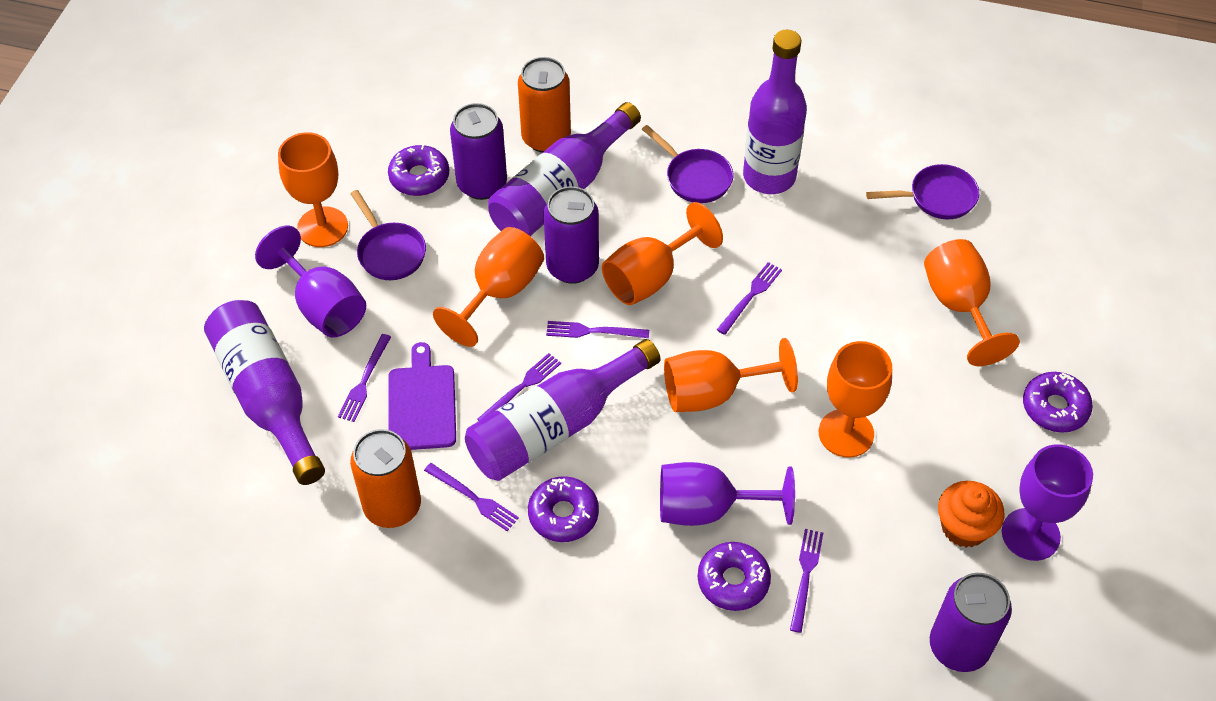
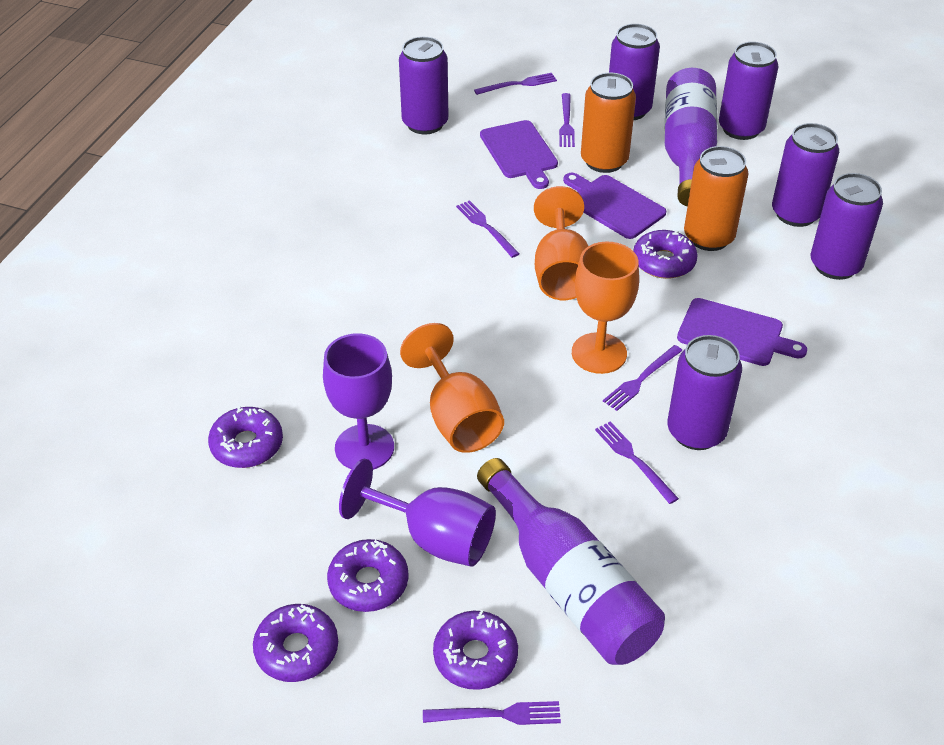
orange cupcake: 1 -> 0
orange goblet: 6 -> 3
purple bottle: 4 -> 2
purple can: 3 -> 6
purple cutting board: 1 -> 3
purple donut: 4 -> 5
purple goblet: 3 -> 2
purple pan: 3 -> 0

